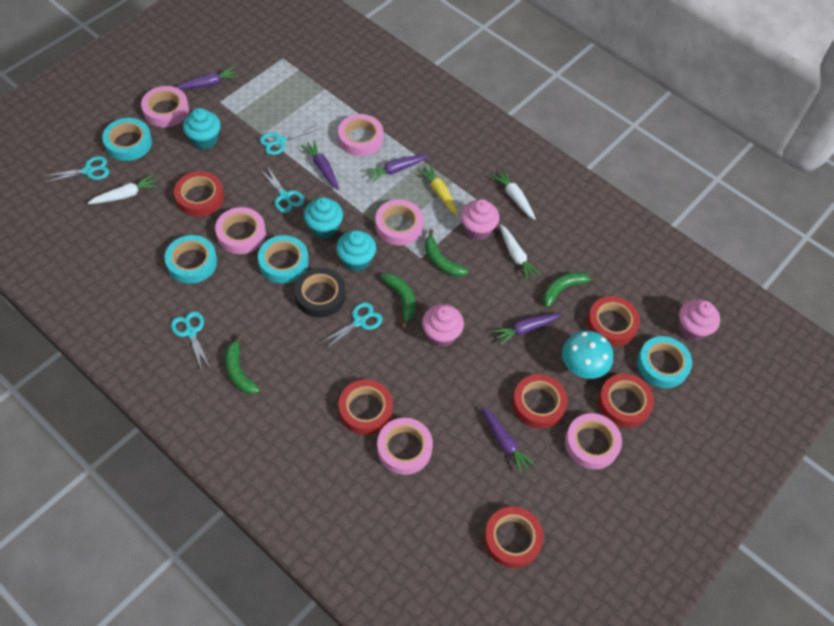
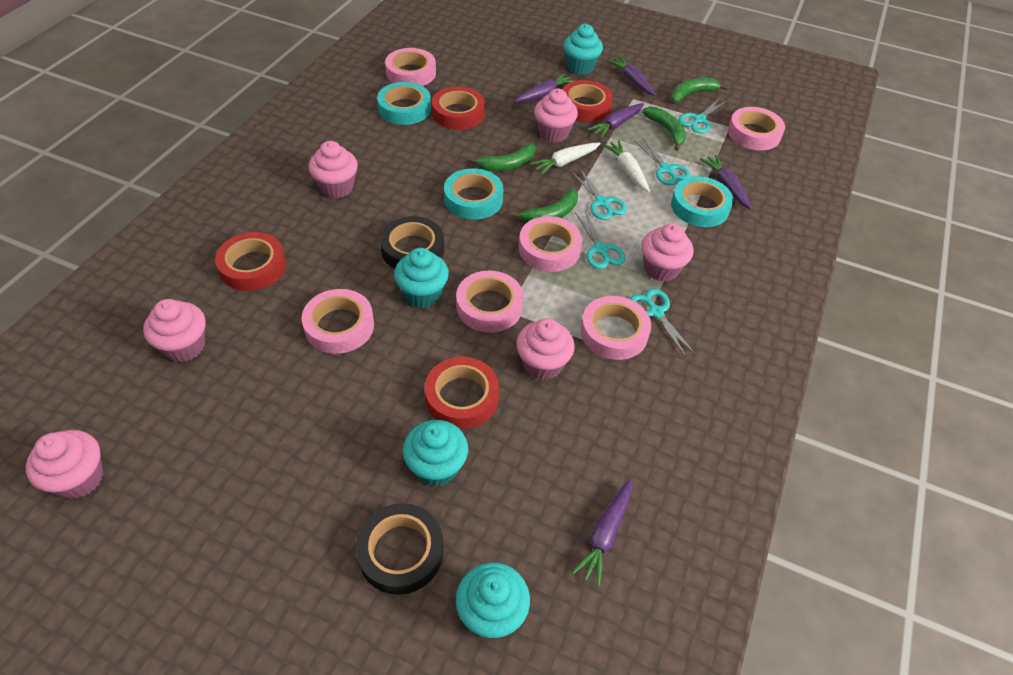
black tape: 1 -> 2
pink cupcake: 3 -> 6
red tape: 6 -> 4
turquoise cupcake: 3 -> 4
turquoise mushroom: 1 -> 0
turquoise tape: 4 -> 3
white carrot: 3 -> 2
yellow carrot: 1 -> 0

